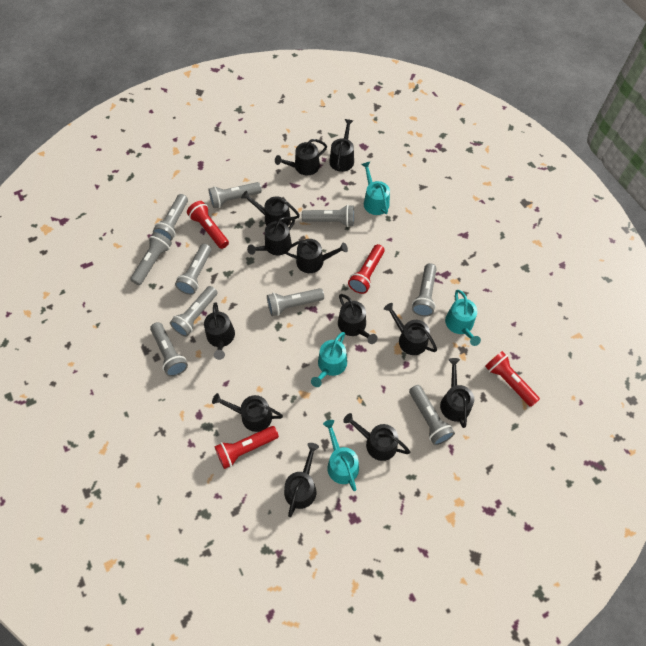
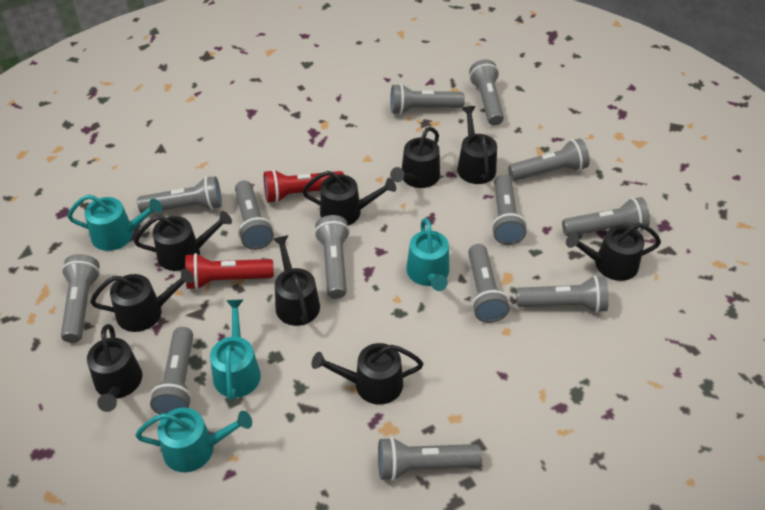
black watering can: 12 -> 9
grey flashlight: 10 -> 13
red flashlight: 4 -> 2

